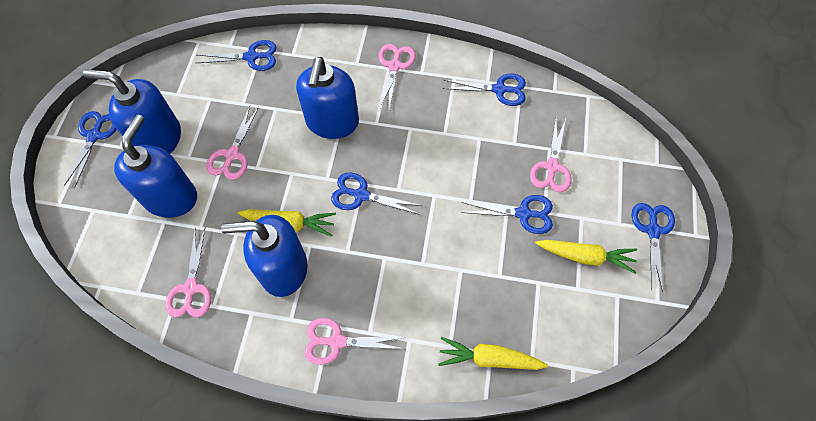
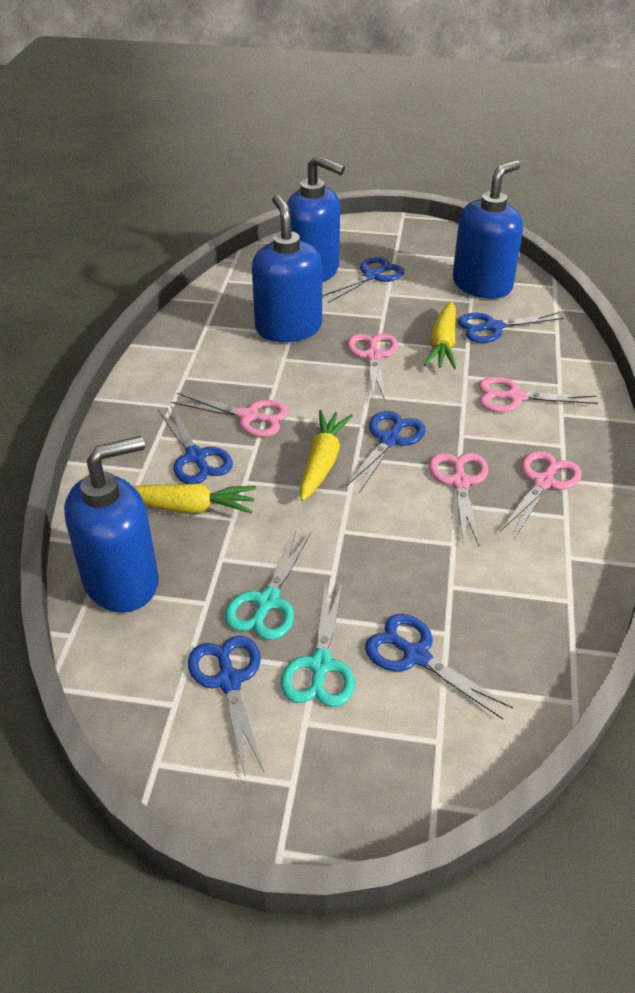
turquoise scissors: 0 -> 2

